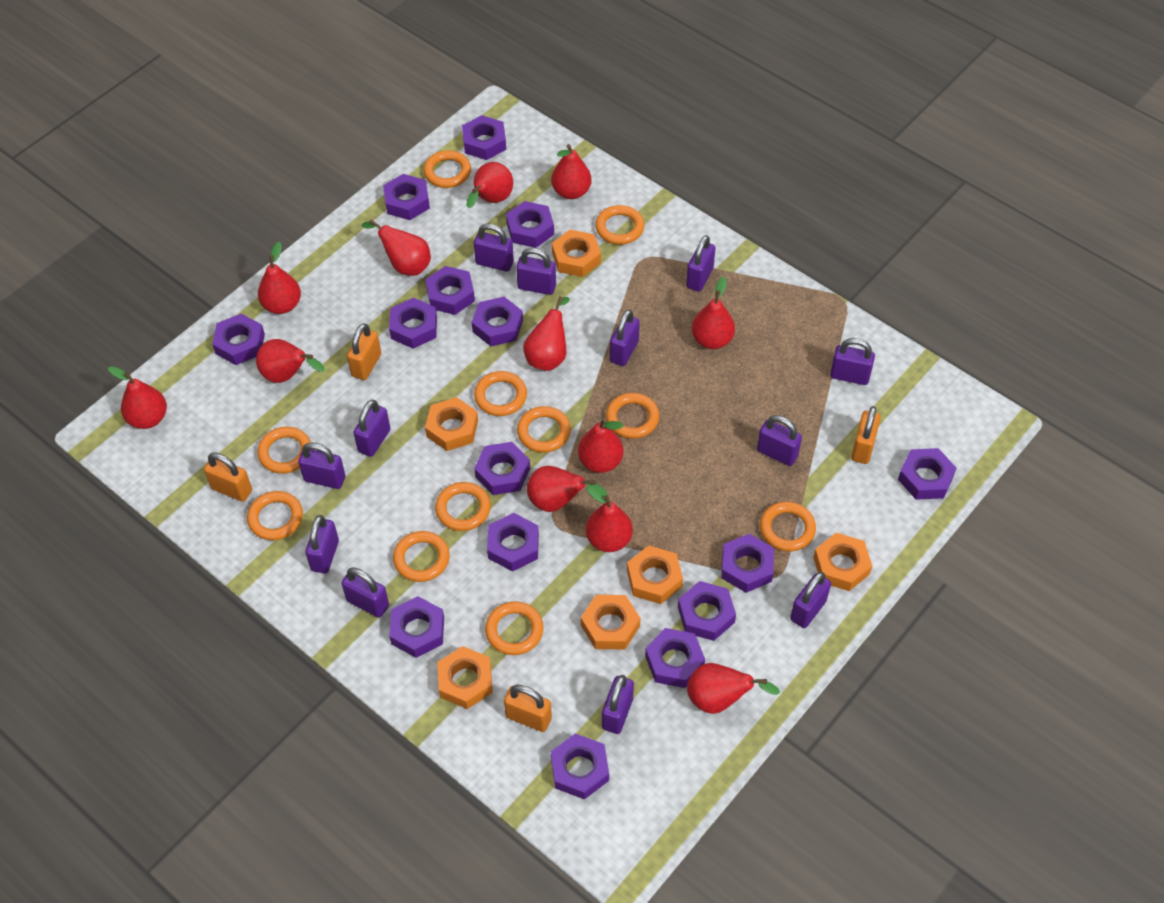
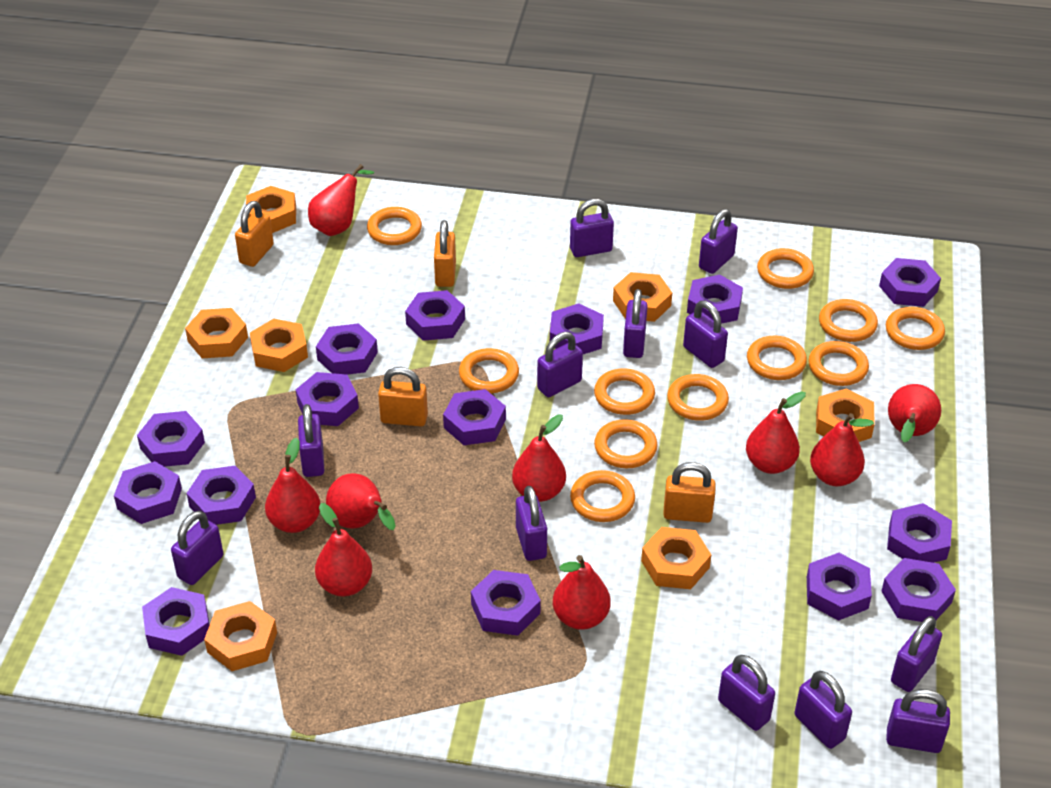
orange nut: 6 -> 7
red pear: 12 -> 9

